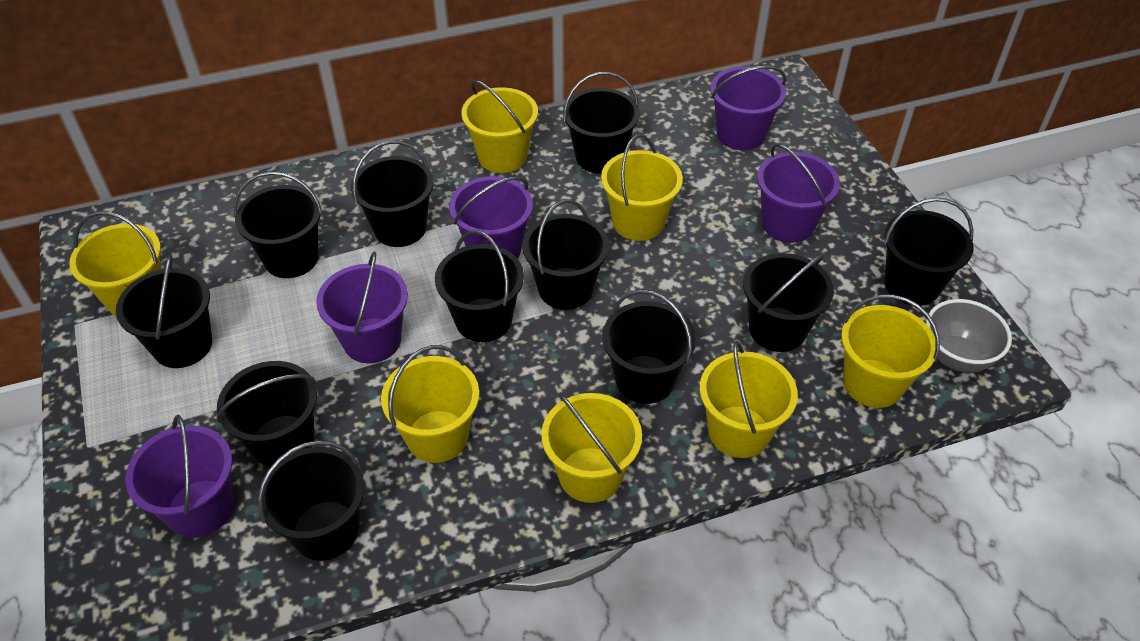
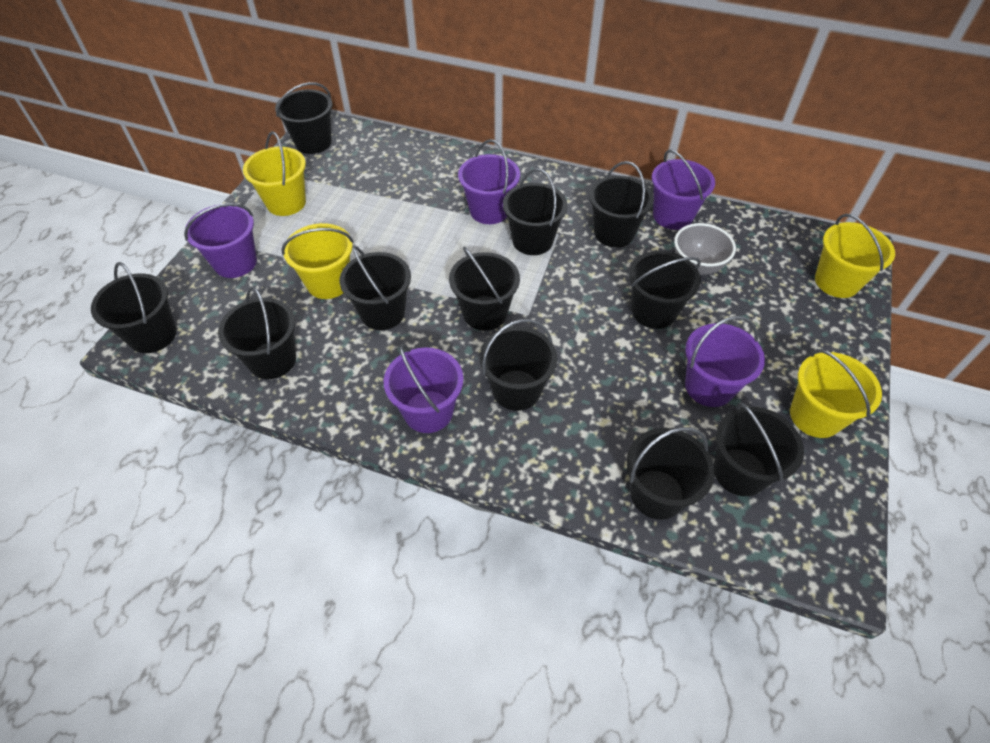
yellow bucket: 7 -> 4

